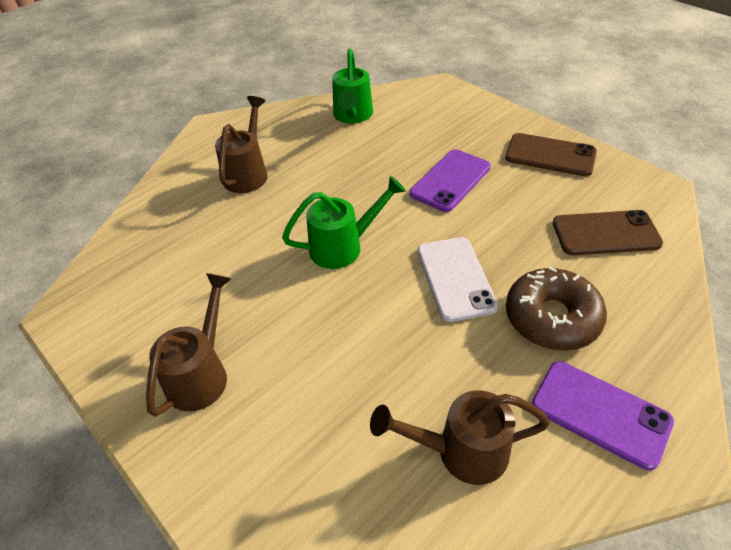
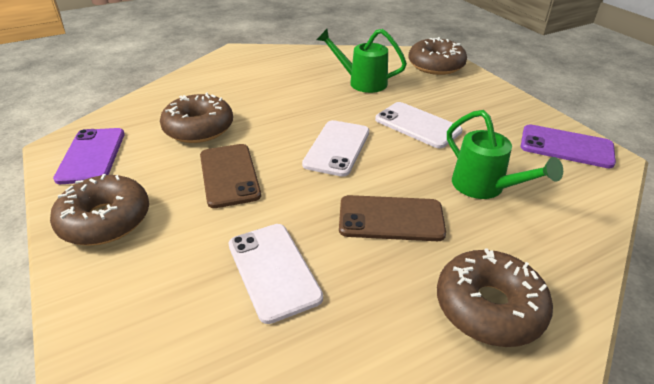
brown donut: 1 -> 4
brown watering can: 3 -> 0
white phone: 1 -> 3

